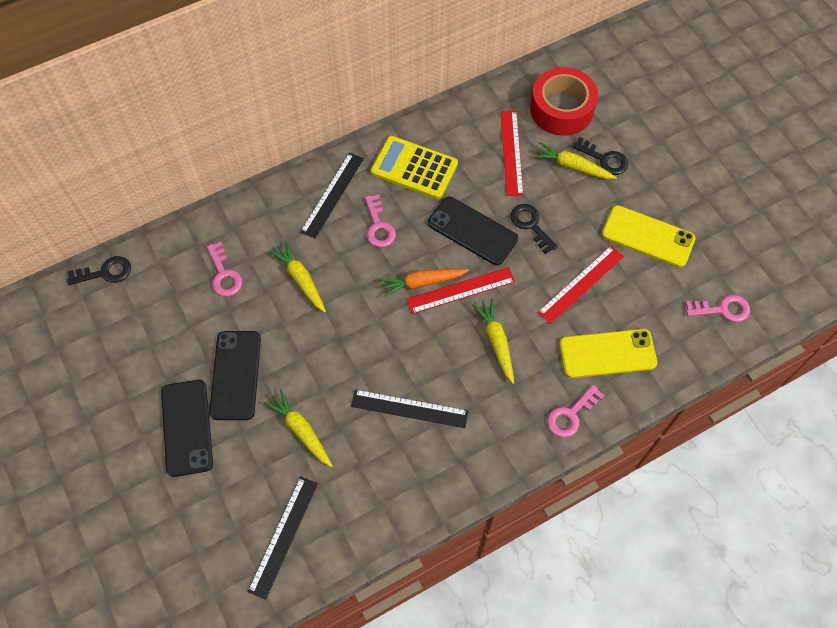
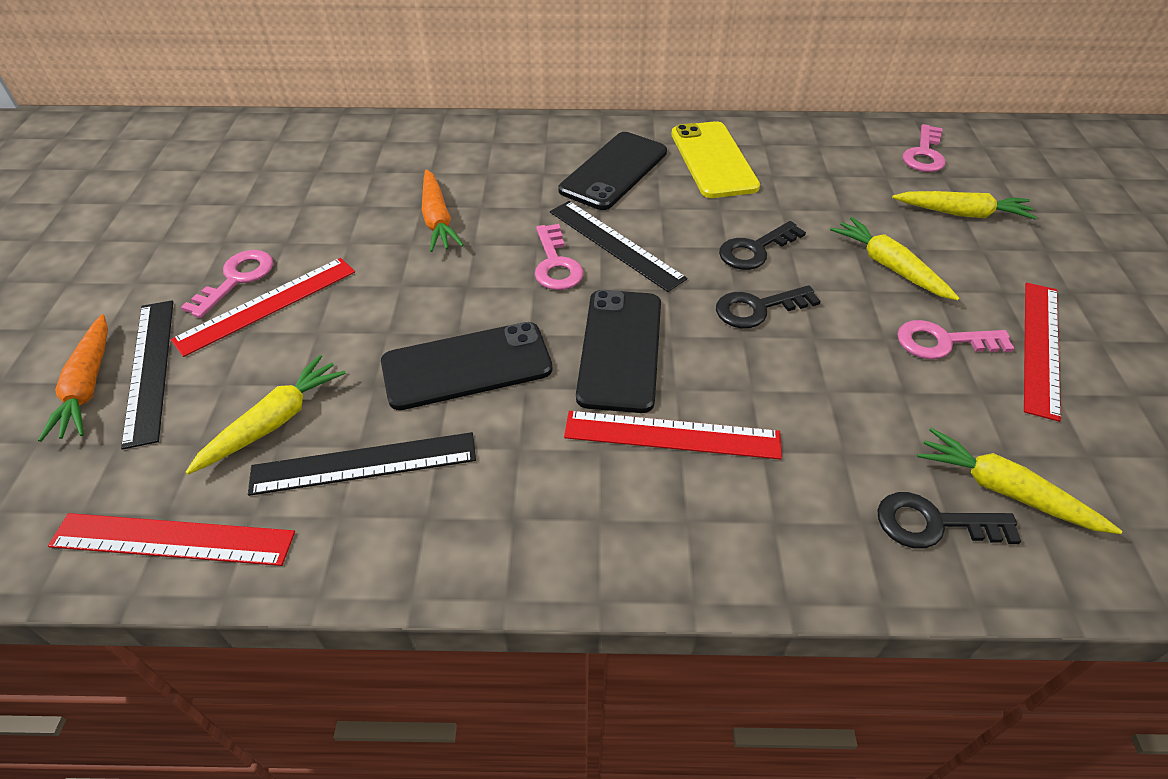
orange carrot: 1 -> 2
red ruler: 3 -> 4
red tape: 1 -> 0
yellow calculator: 1 -> 0
yellow phone: 2 -> 1

